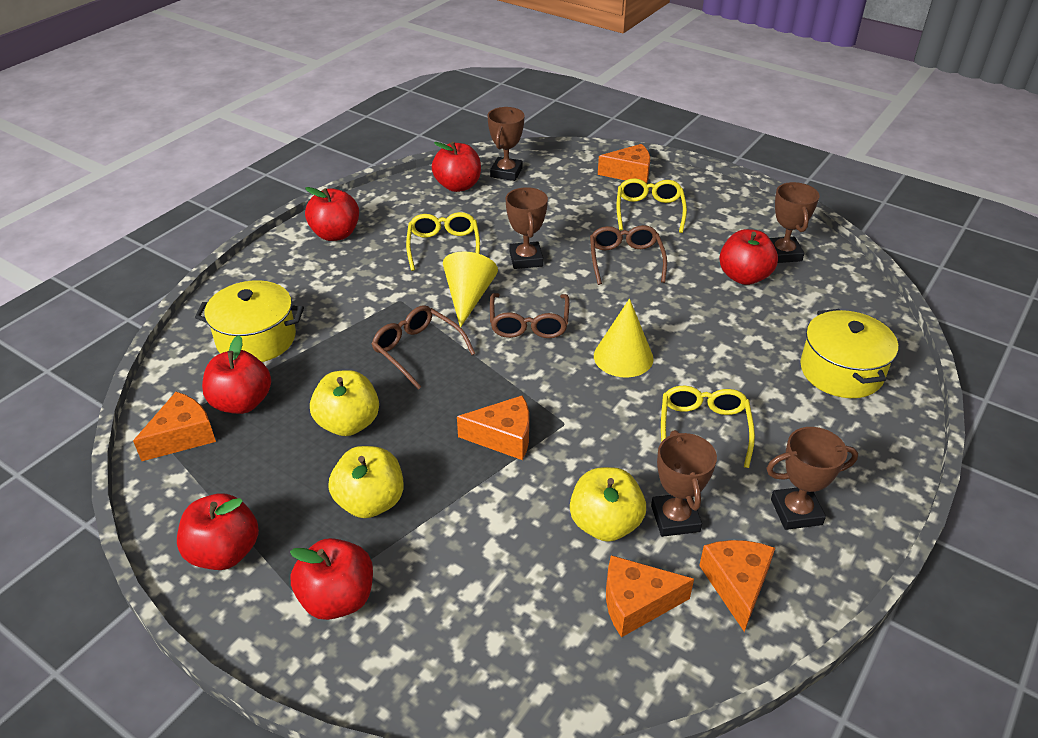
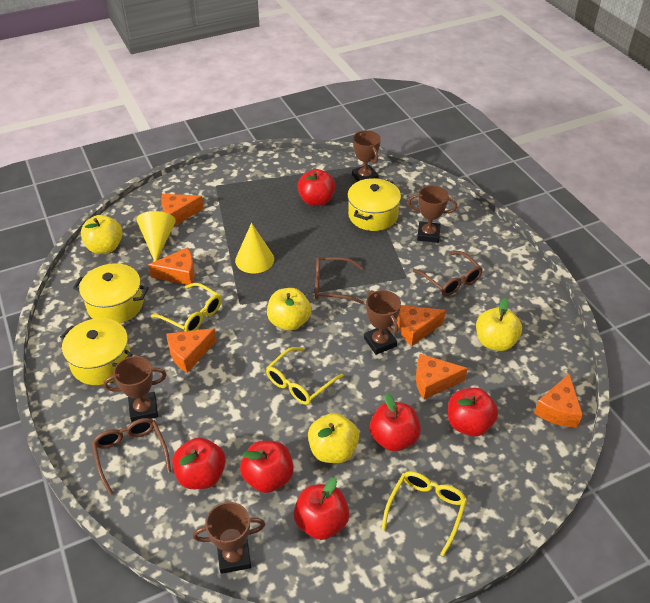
orange cheese: 5 -> 6
yellow apple: 3 -> 4
yellow pot: 2 -> 3

